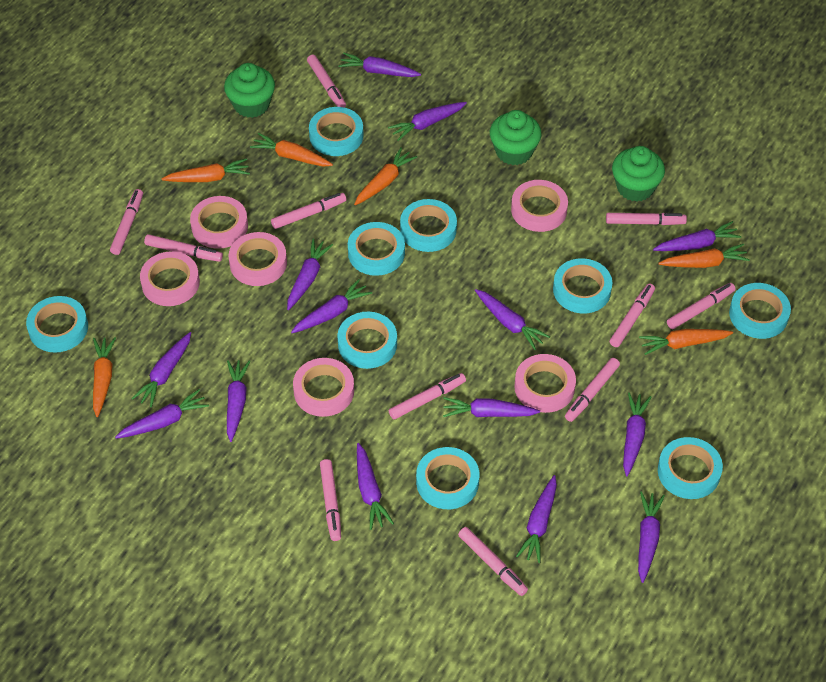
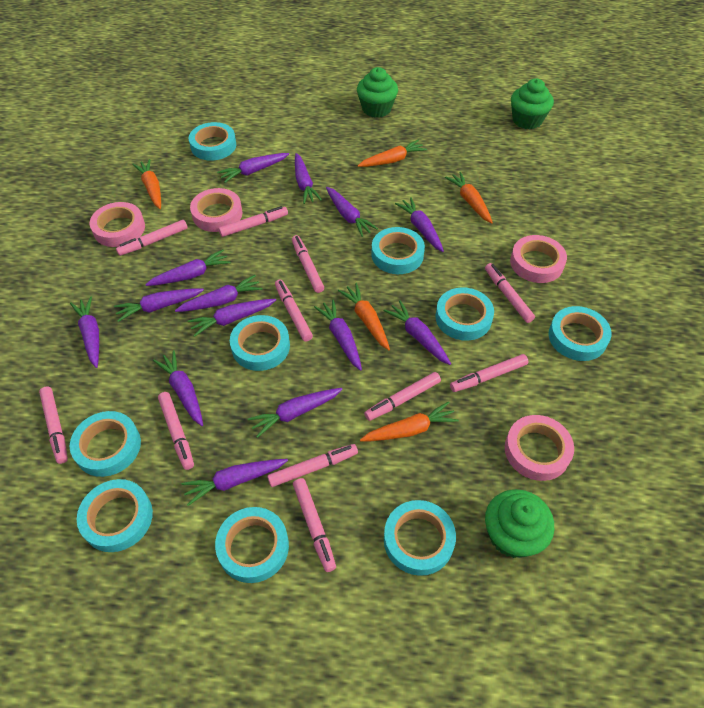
orange carrot: 6 -> 5
pink tape: 6 -> 4

